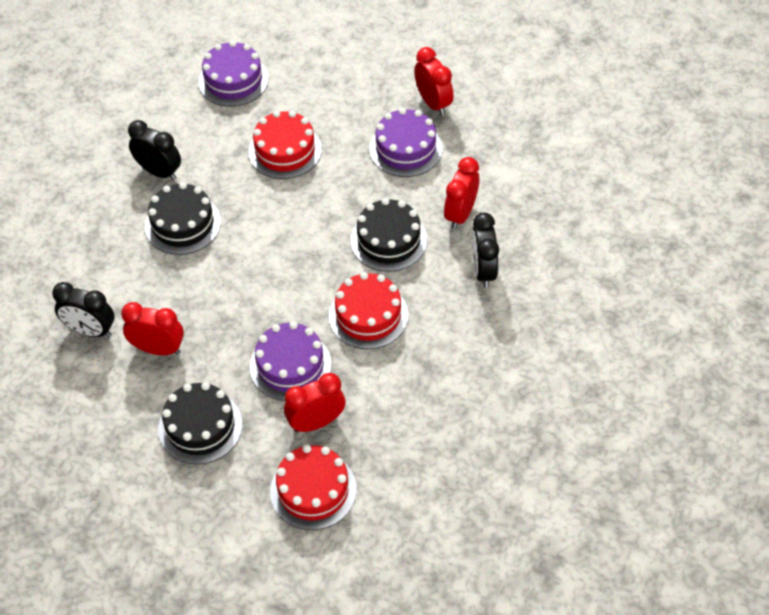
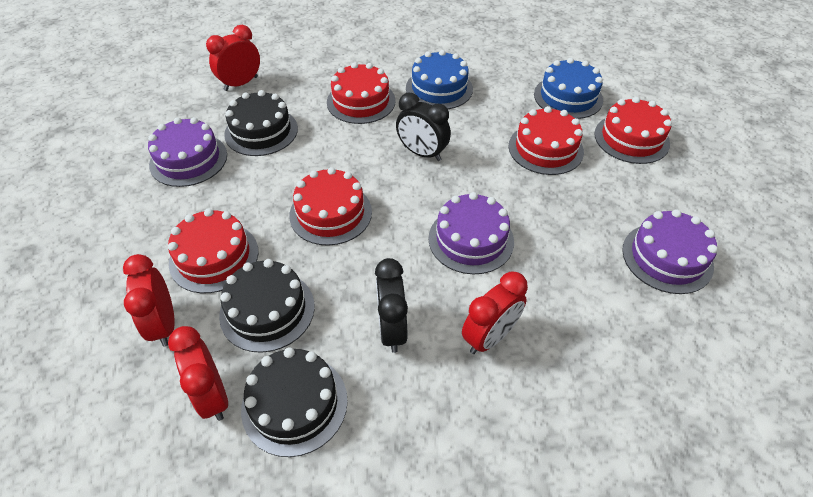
black clock: 3 -> 2
blue cake: 0 -> 2
red cake: 3 -> 5

